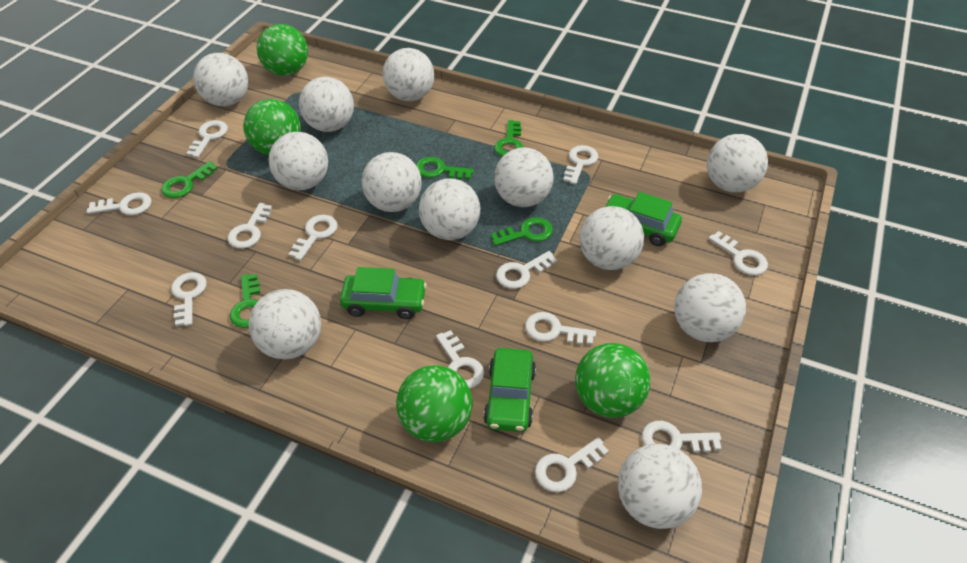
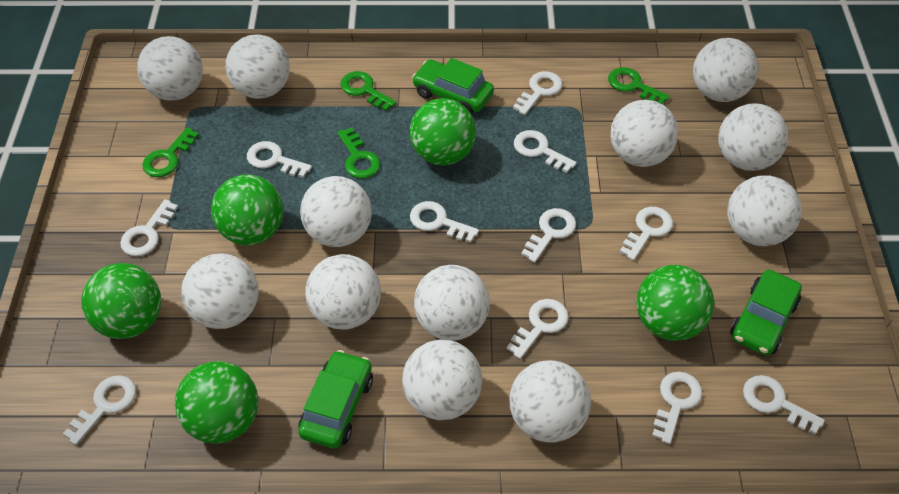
green ball: 4 -> 5
green key: 5 -> 4
white key: 12 -> 11

